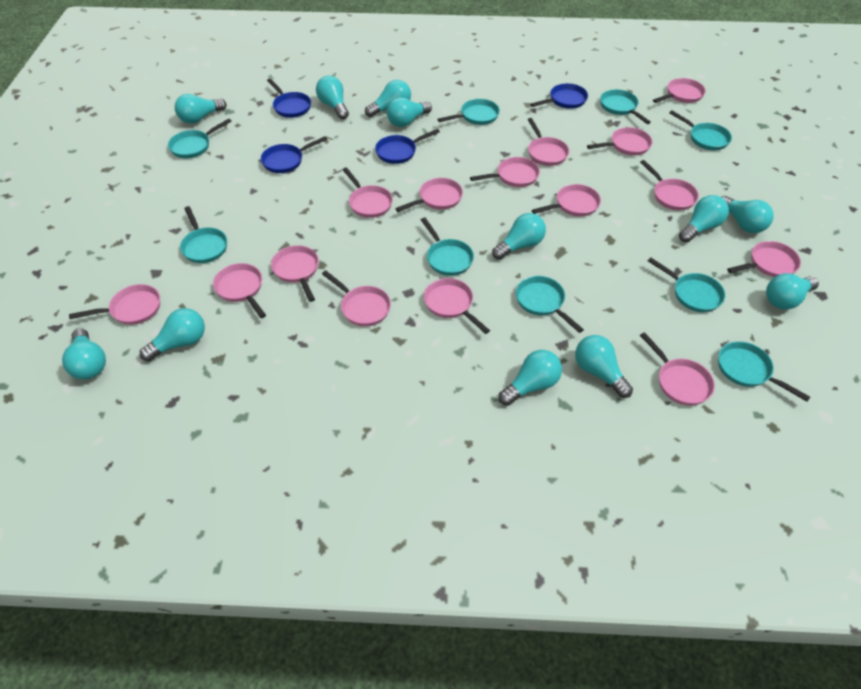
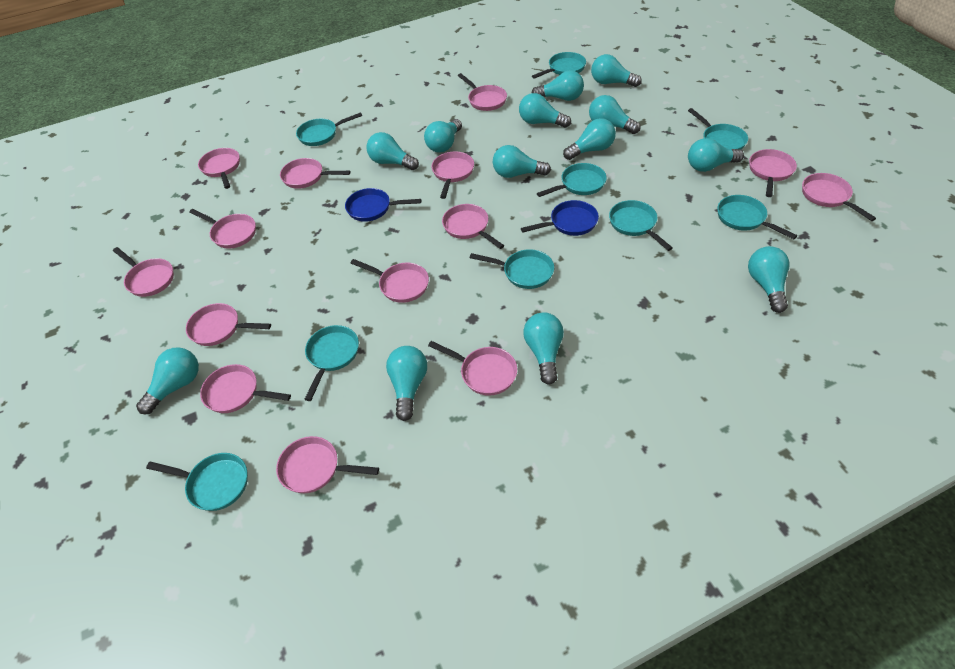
blue pan: 4 -> 2
pink pan: 15 -> 14
turquoise light bulb: 12 -> 13

